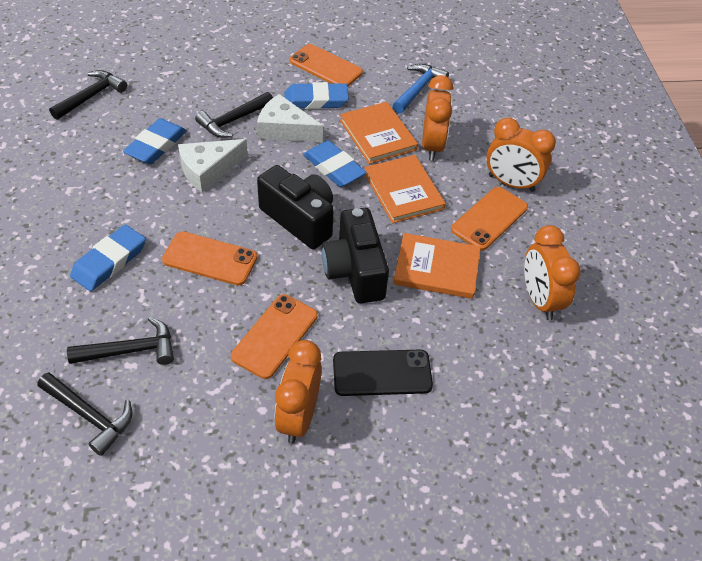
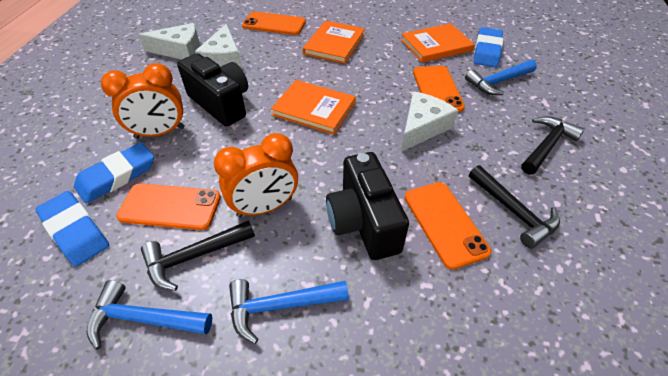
black hammer: 4 -> 3
black phone: 1 -> 0
blue eraser: 4 -> 3
blue hammer: 1 -> 3
orange clock: 4 -> 2
white cheese: 2 -> 3

